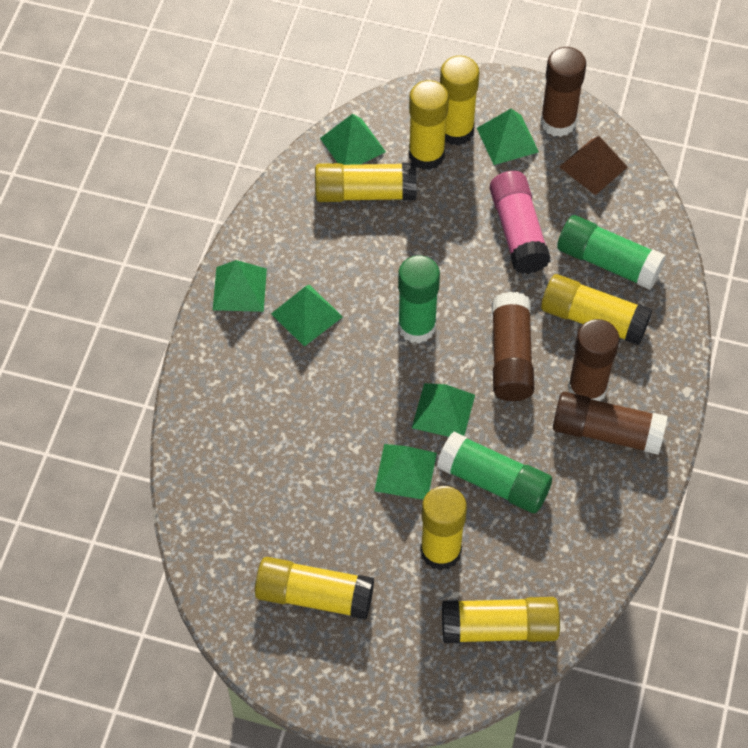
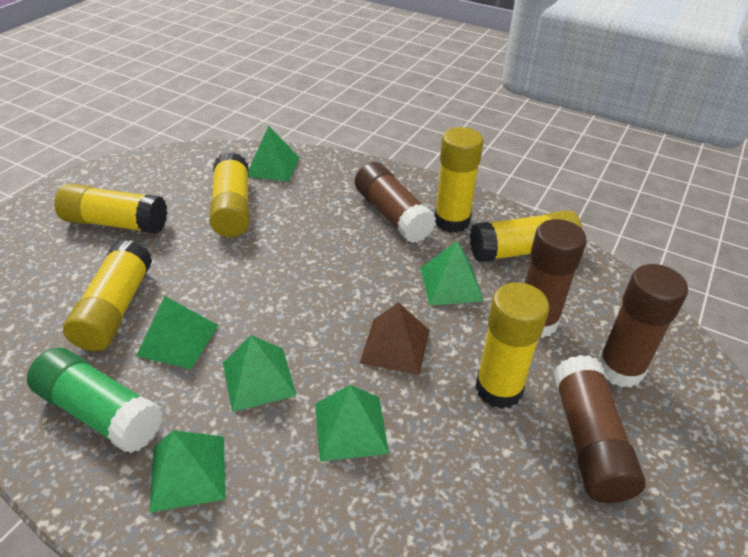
green glue stick: 3 -> 1
pink glue stick: 1 -> 0
yellow glue stick: 7 -> 6

